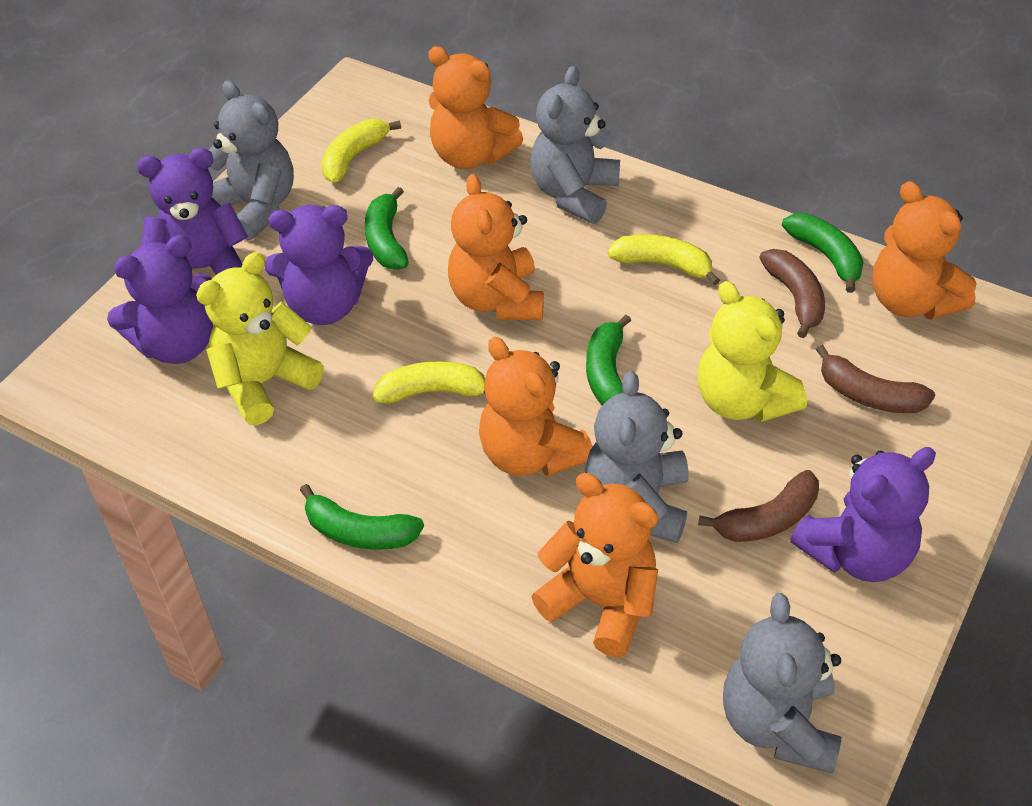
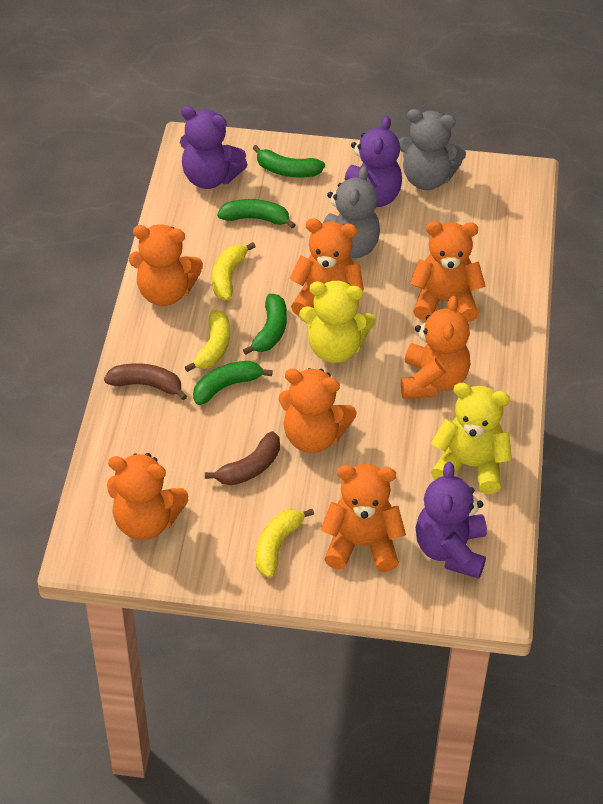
brown banana: 3 -> 2
grey teddy bear: 4 -> 2
orange teddy bear: 5 -> 7
purple teddy bear: 4 -> 3

